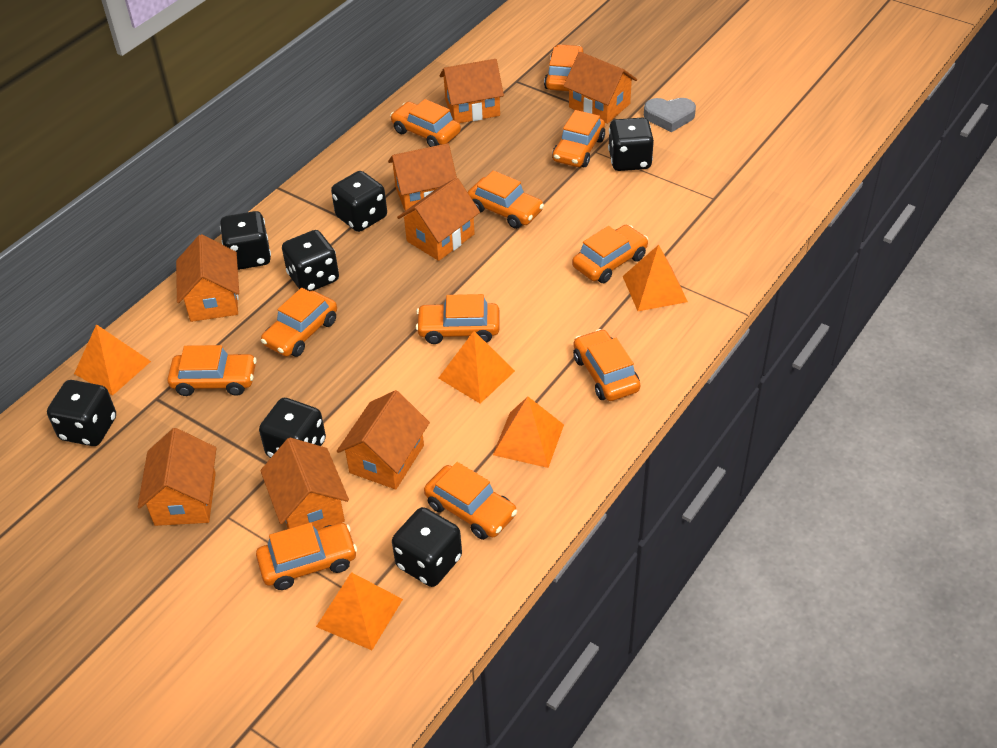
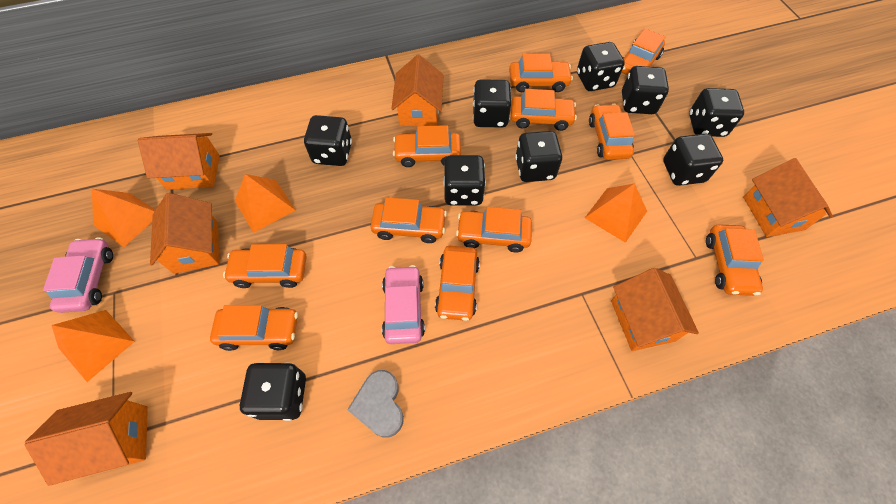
black dice: 7 -> 9
orange house: 8 -> 6
orange pyramid: 5 -> 4
pink car: 0 -> 2

